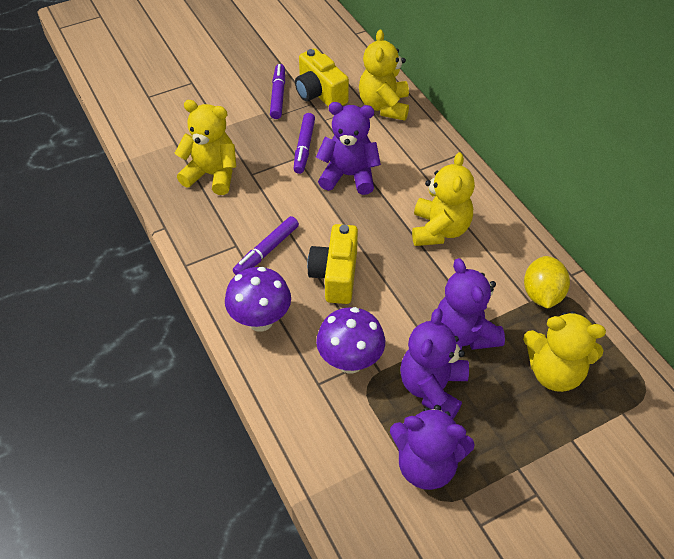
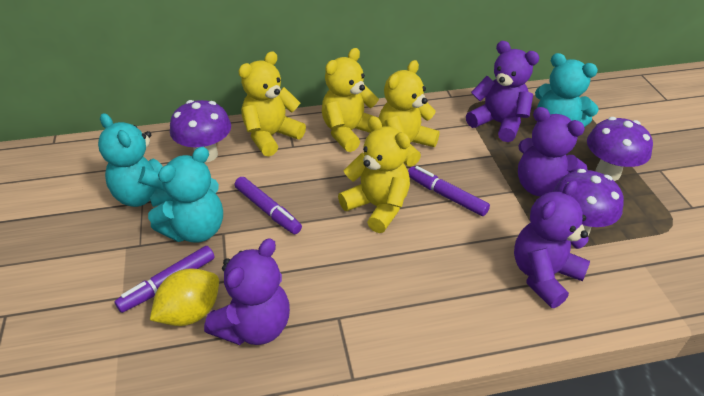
purple mushroom: 2 -> 3
turquoise teddy bear: 0 -> 3
yellow camera: 2 -> 0

